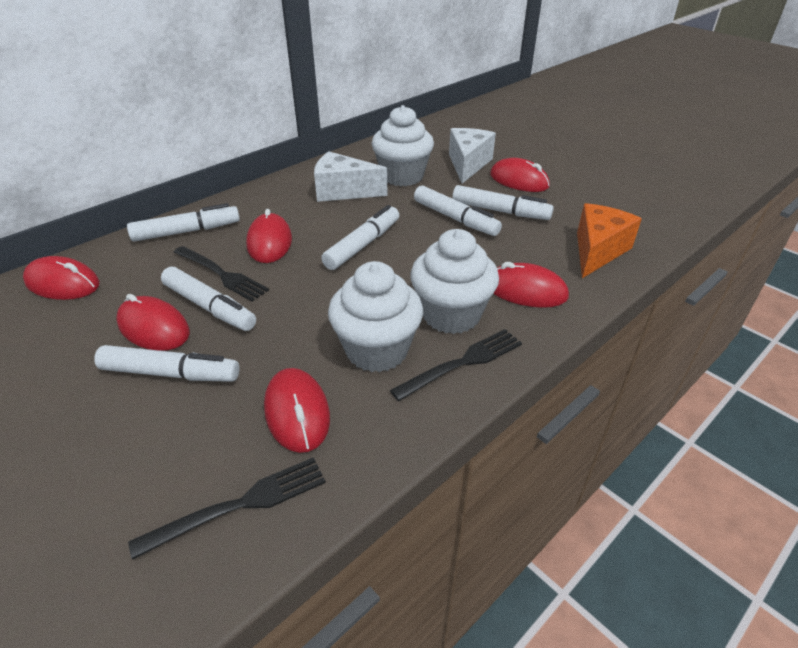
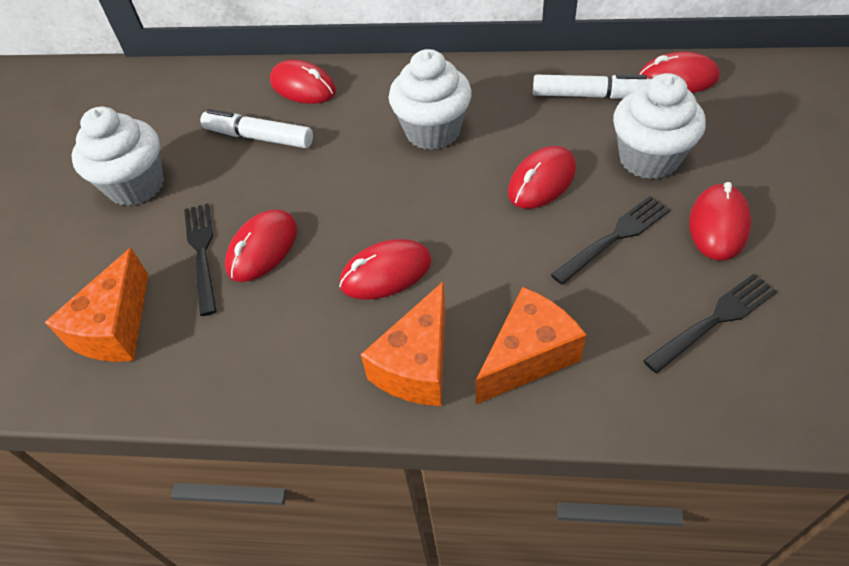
orange cheese: 1 -> 3
white cheese: 2 -> 0
white marker: 6 -> 2

